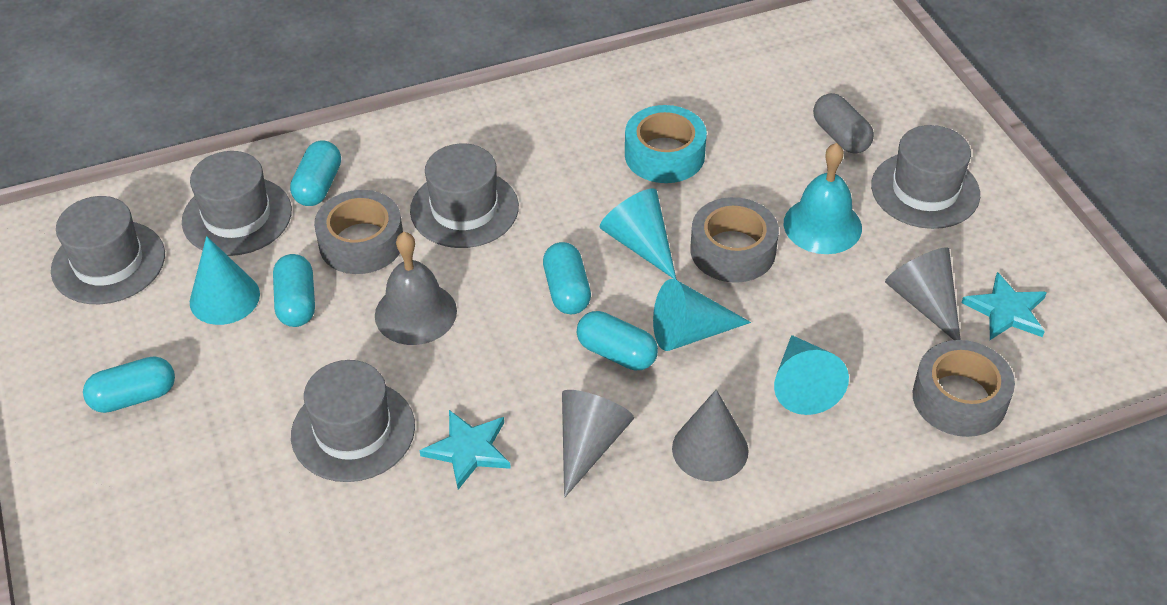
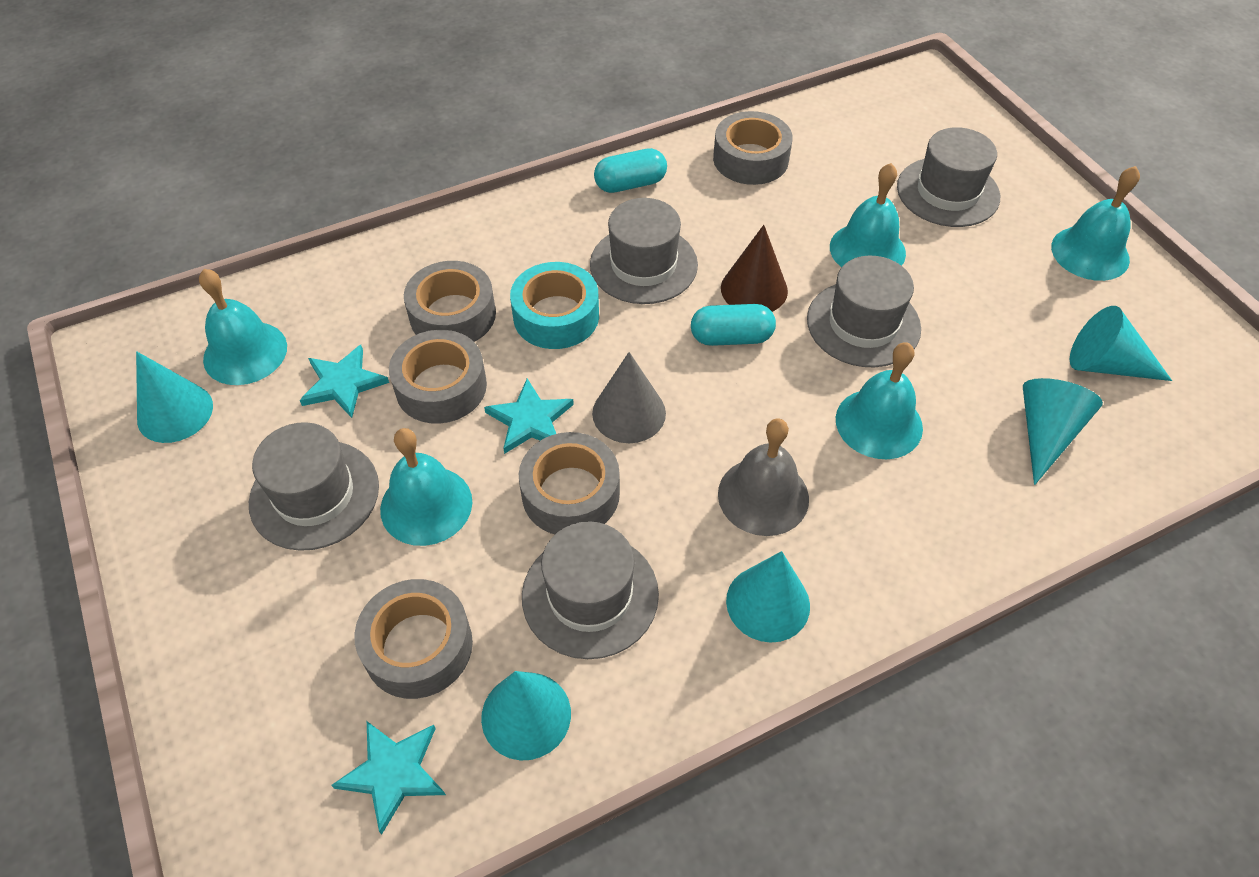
brown cone: 0 -> 1
grey capsule: 1 -> 0
grey cone: 3 -> 1
grey tape: 3 -> 5
turquoise bell: 1 -> 5
turquoise capsule: 5 -> 2
turquoise cone: 4 -> 5
turquoise star: 2 -> 3

